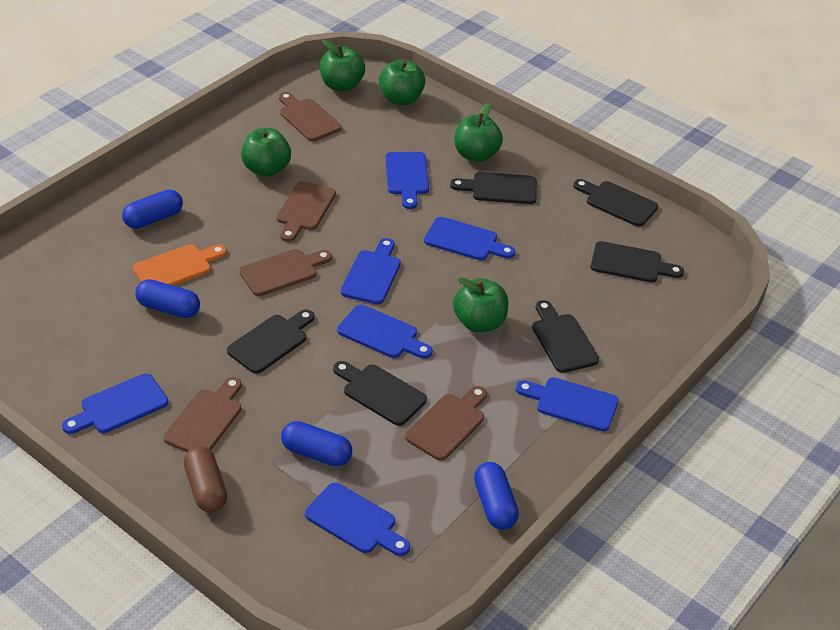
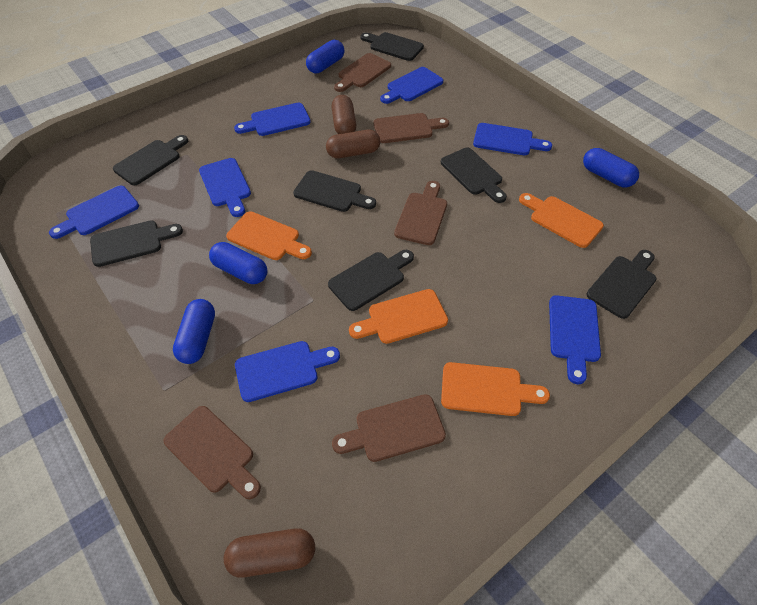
black cutting board: 6 -> 7
brown capsule: 1 -> 3
green apple: 5 -> 0
orange cutting board: 1 -> 4

